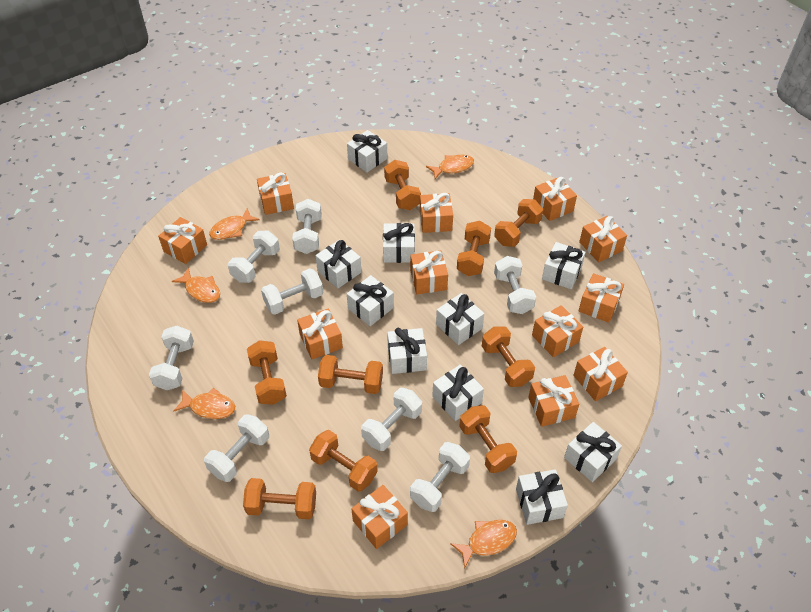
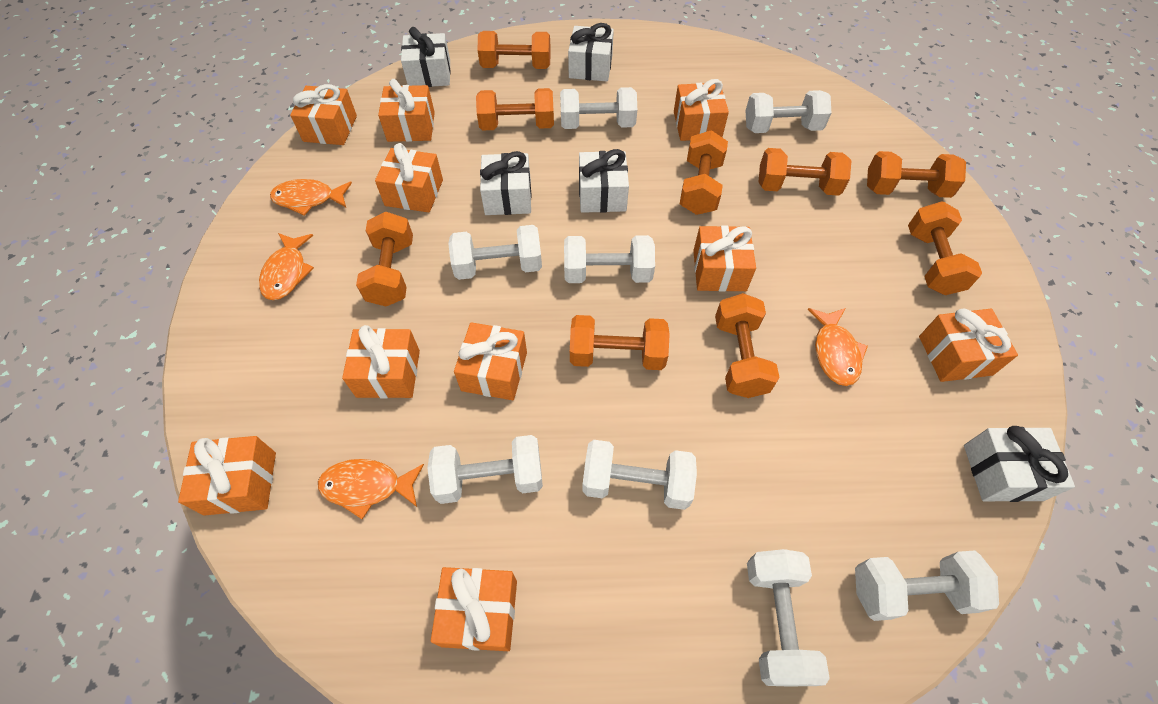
orange fish: 5 -> 4
orange gift: 12 -> 10
white gift: 10 -> 5

